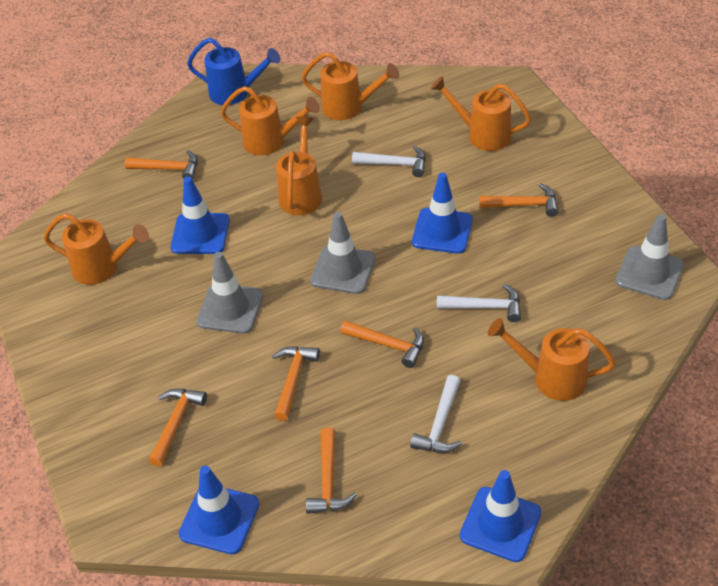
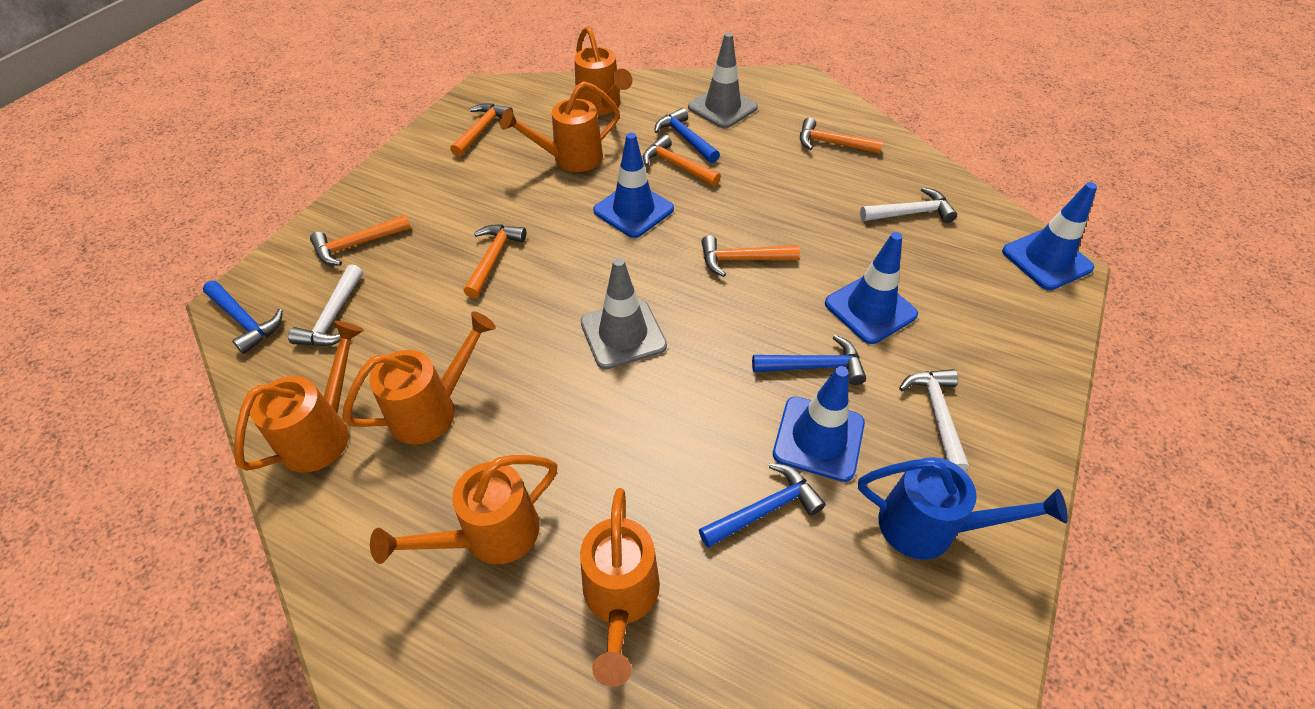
blue hammer: 0 -> 4
grey traffic cone: 3 -> 2

